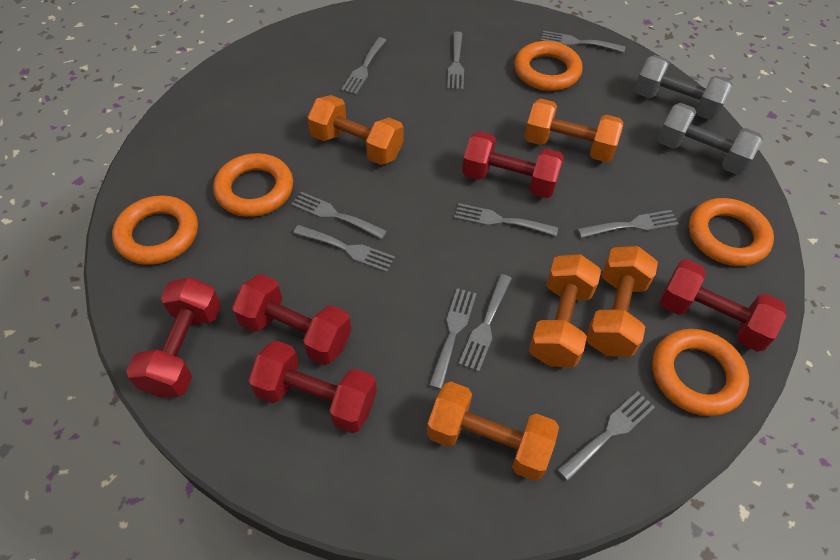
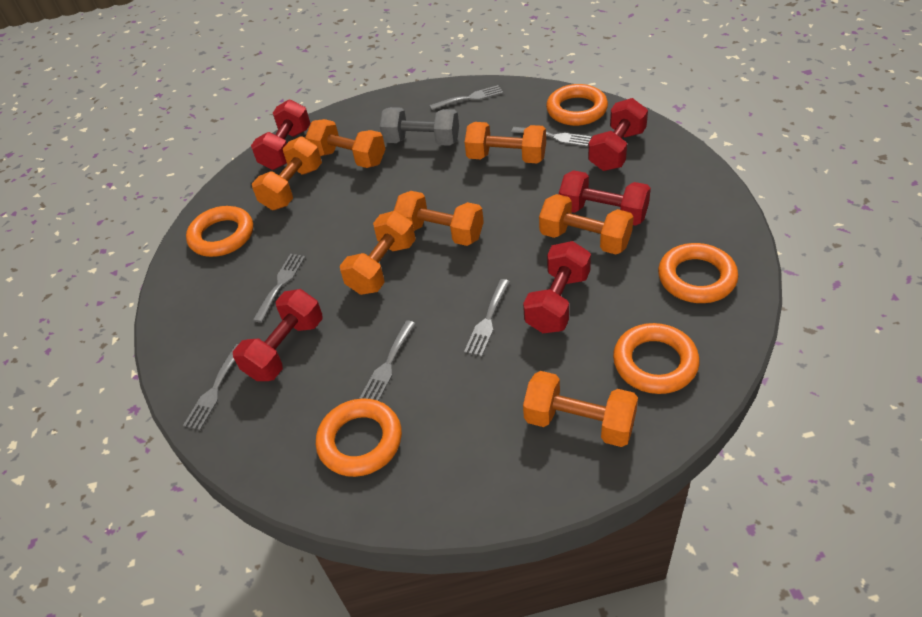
grey dumbbell: 2 -> 1
grey fork: 10 -> 6
orange dumbbell: 5 -> 7

